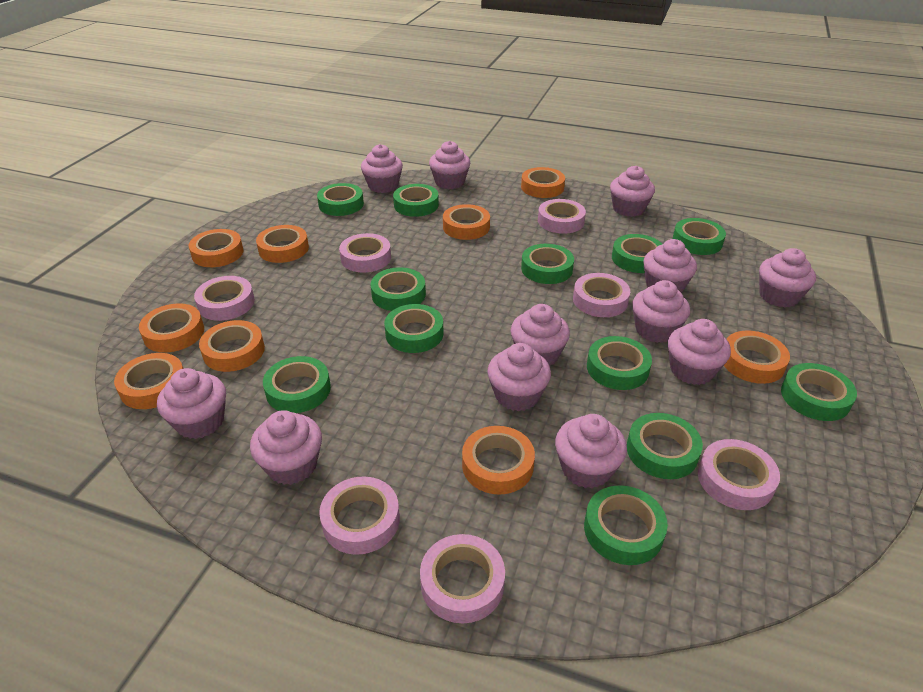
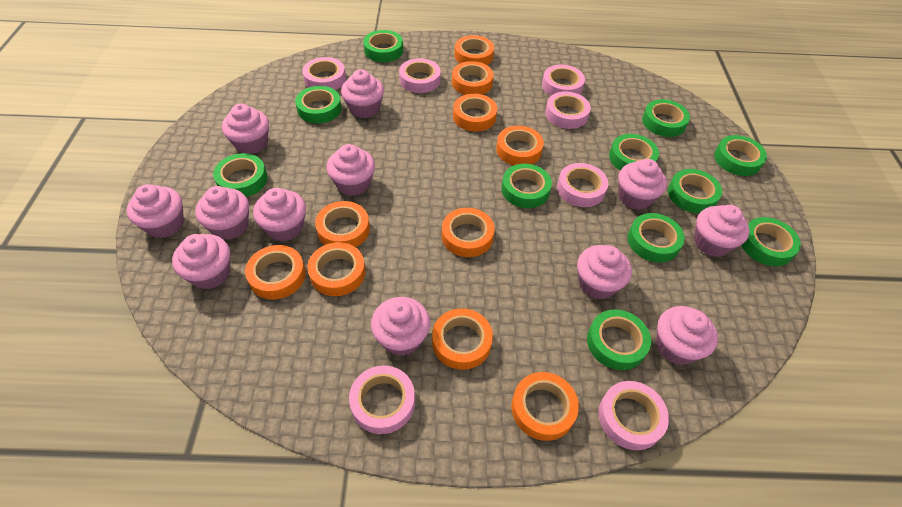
green tape: 12 -> 11
orange tape: 9 -> 10

